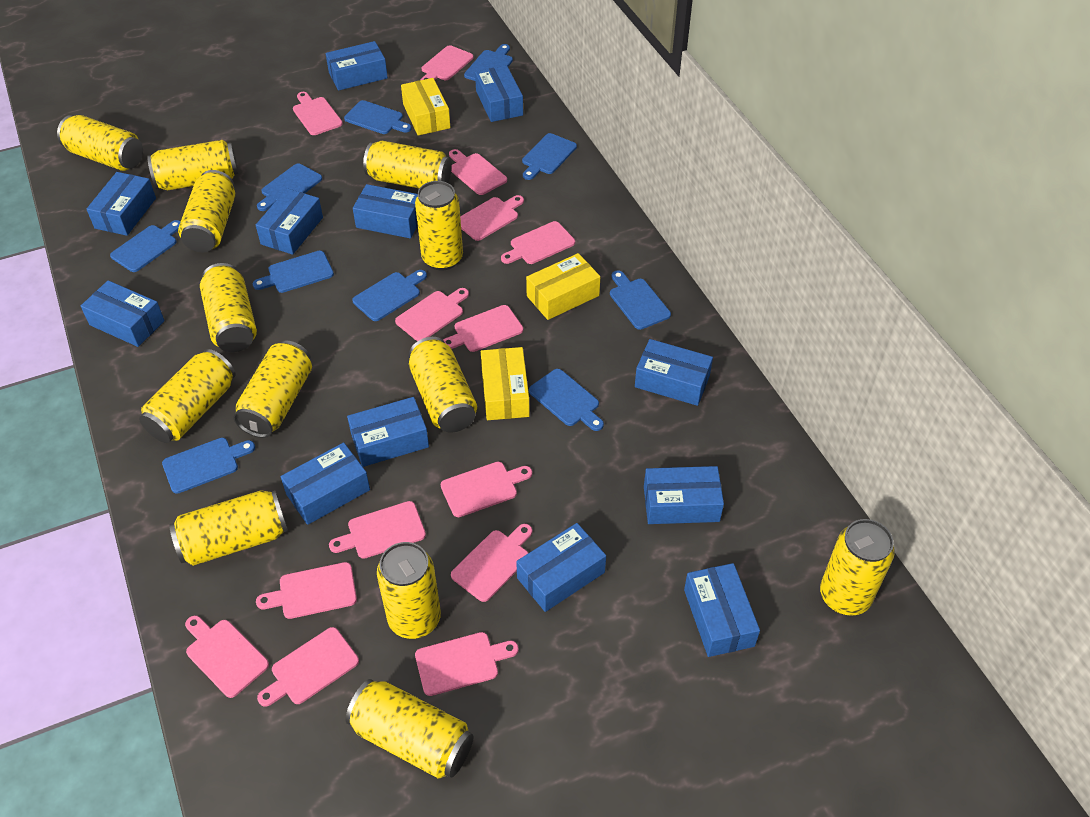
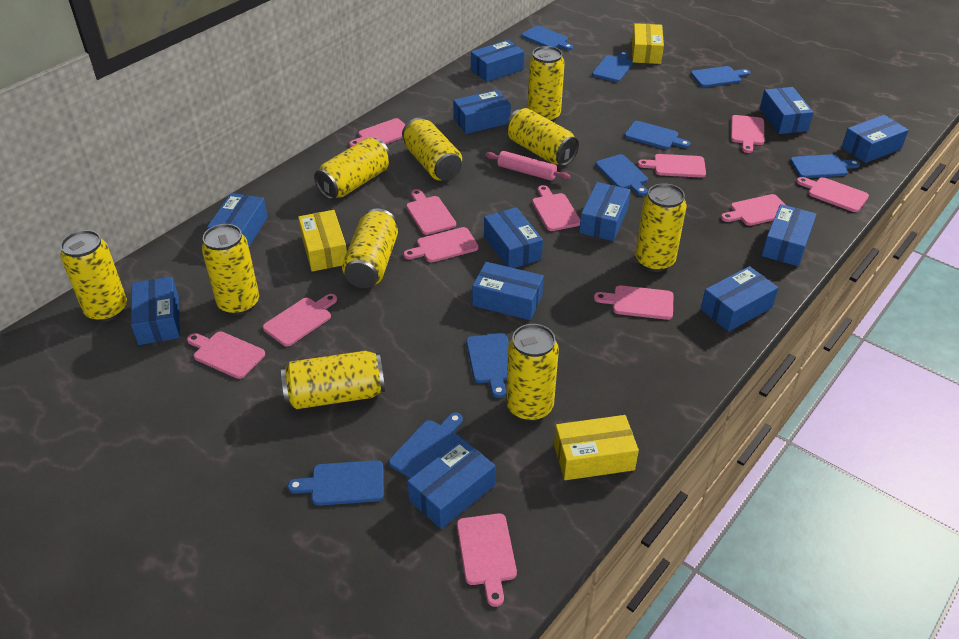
blue cutting board: 10 -> 9
pink cutting board: 14 -> 12
pink rolling pin: 0 -> 1
yellow can: 13 -> 10

